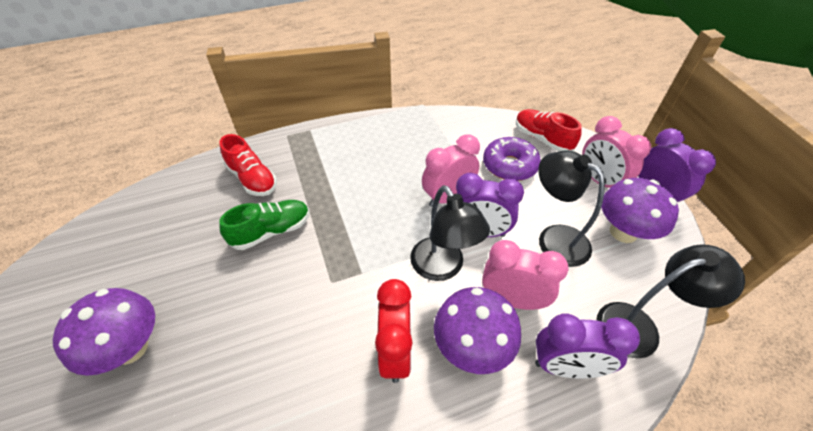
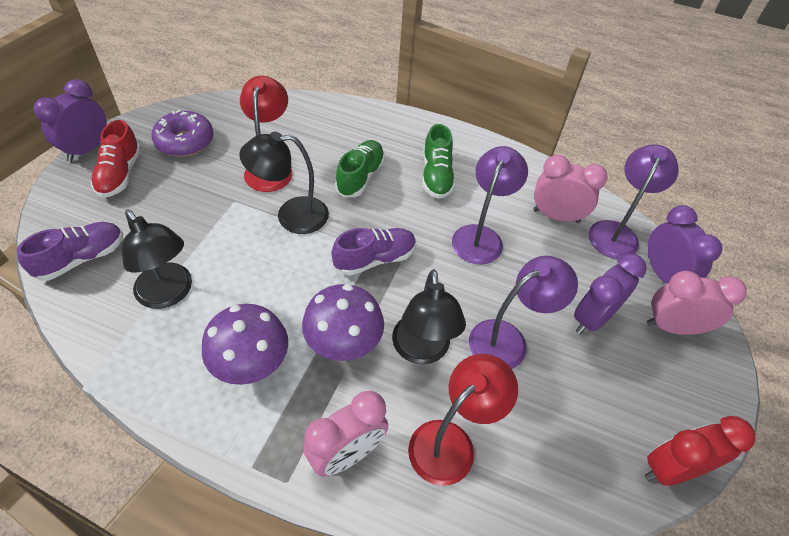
green shoe: 1 -> 2
purple lamp: 0 -> 3
purple mushroom: 3 -> 2
purple shoe: 0 -> 2
red lamp: 0 -> 2
red shoe: 2 -> 1

